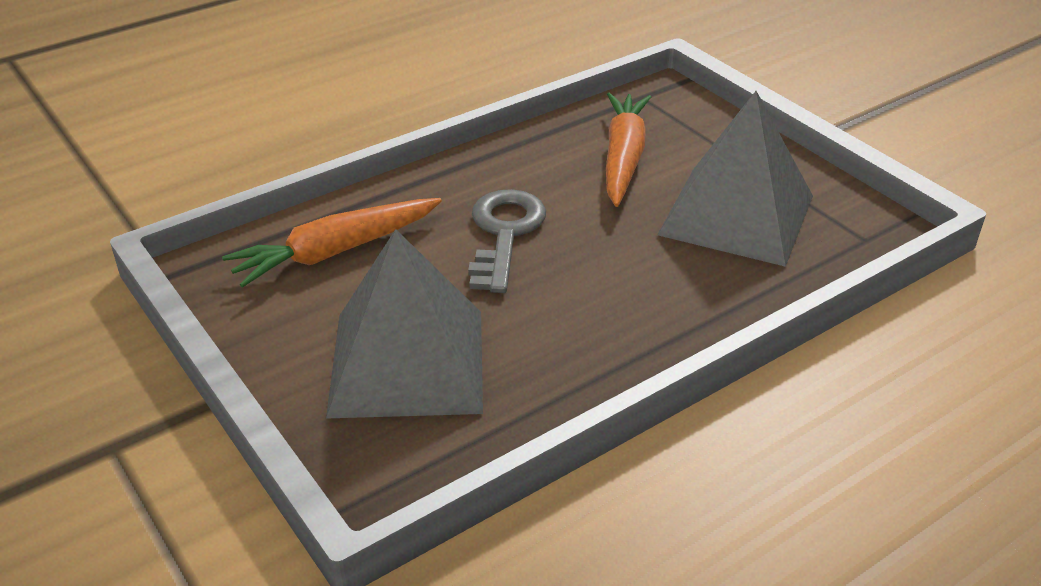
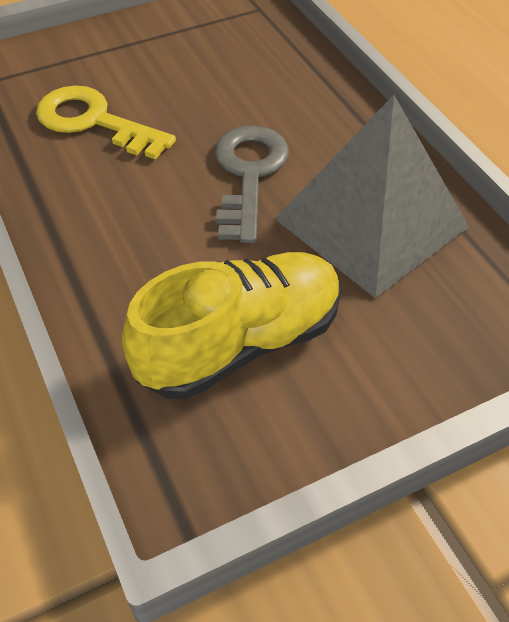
grey pyramid: 2 -> 1
orange carrot: 2 -> 0
yellow key: 0 -> 1
yellow shoe: 0 -> 1

